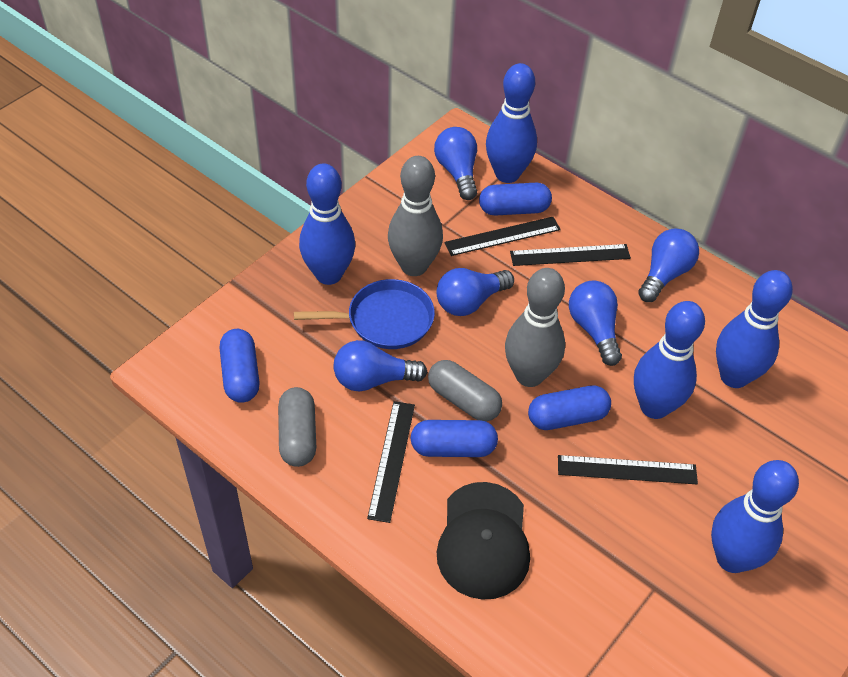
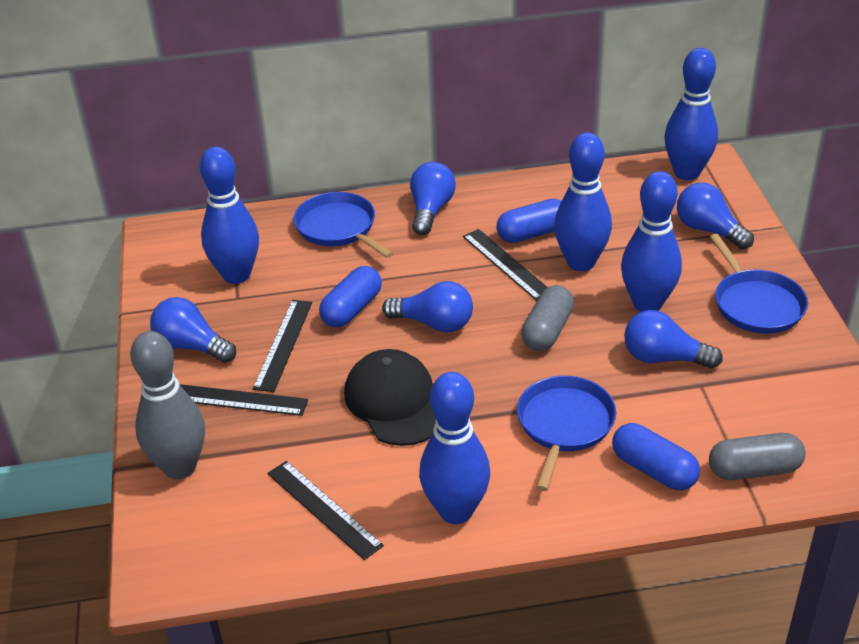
blue capsule: 4 -> 3
blue pan: 1 -> 3
grey bowling pin: 2 -> 1

